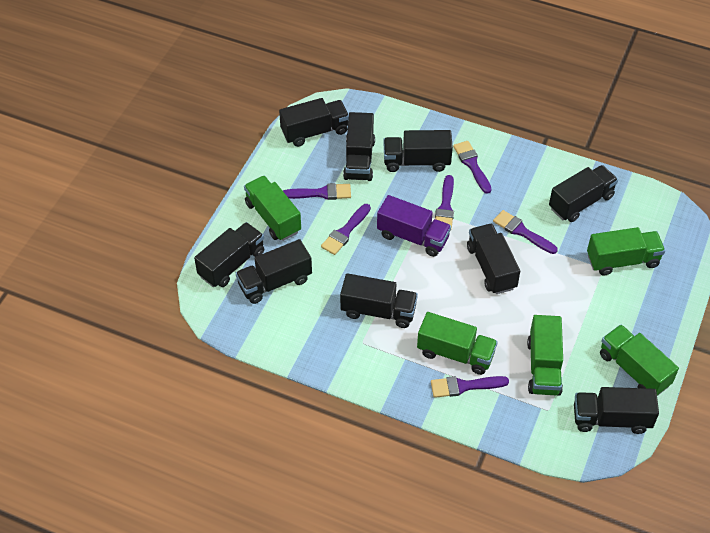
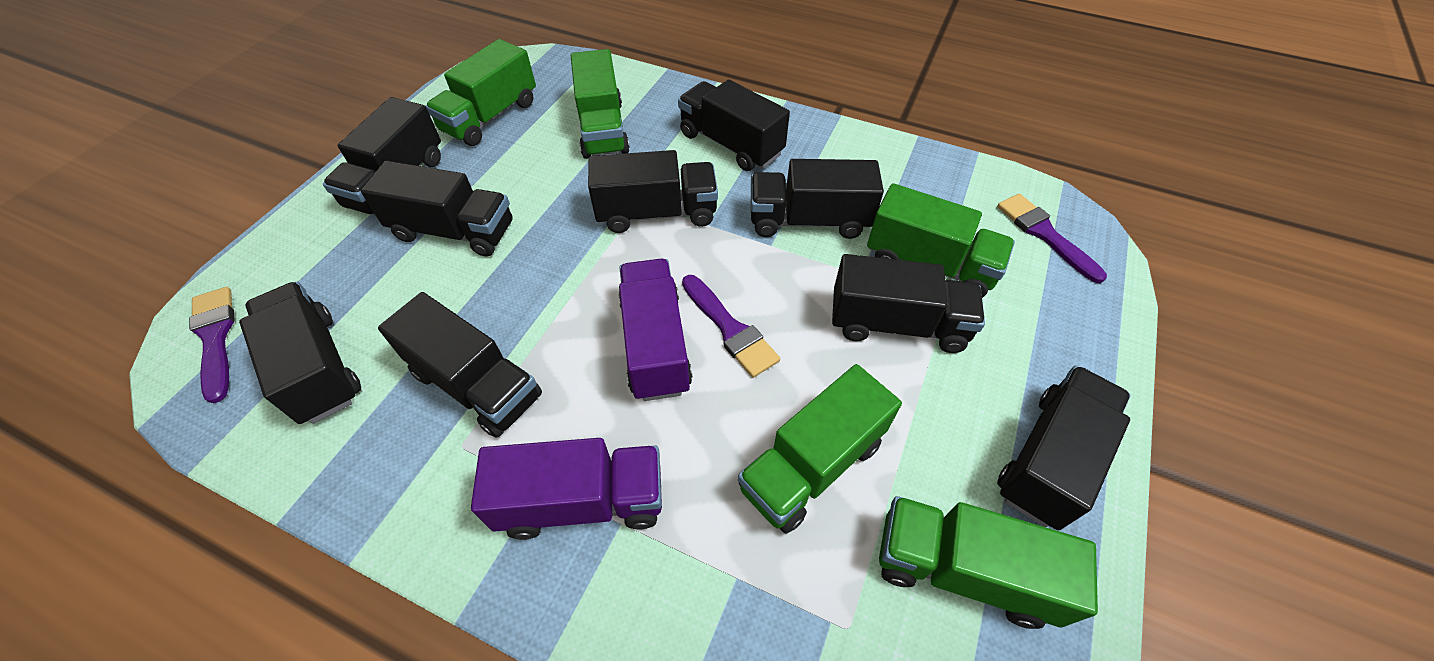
purple brush: 6 -> 3
purple truck: 1 -> 2

